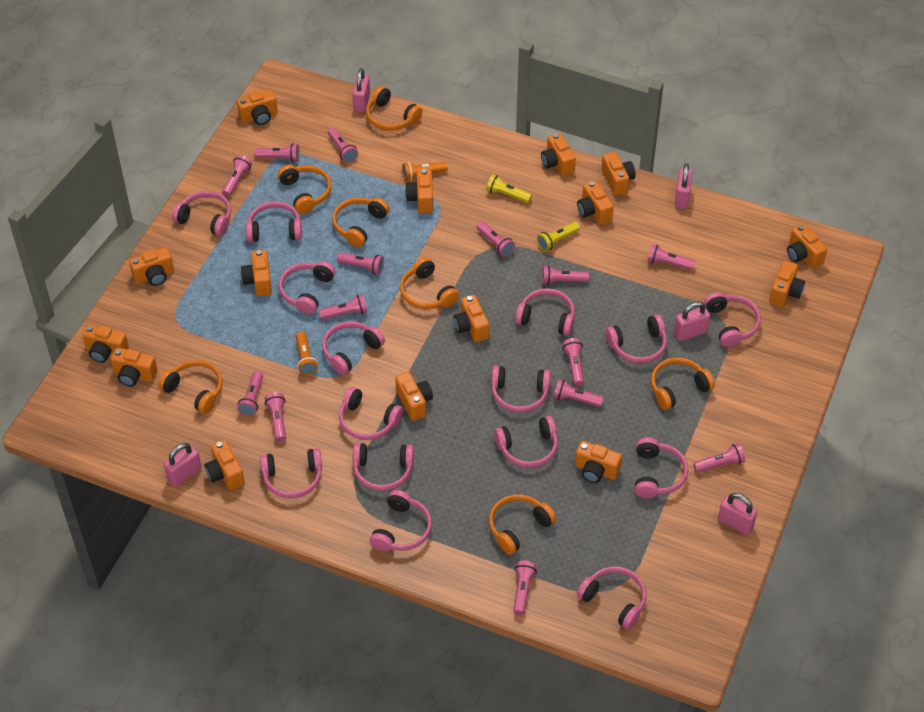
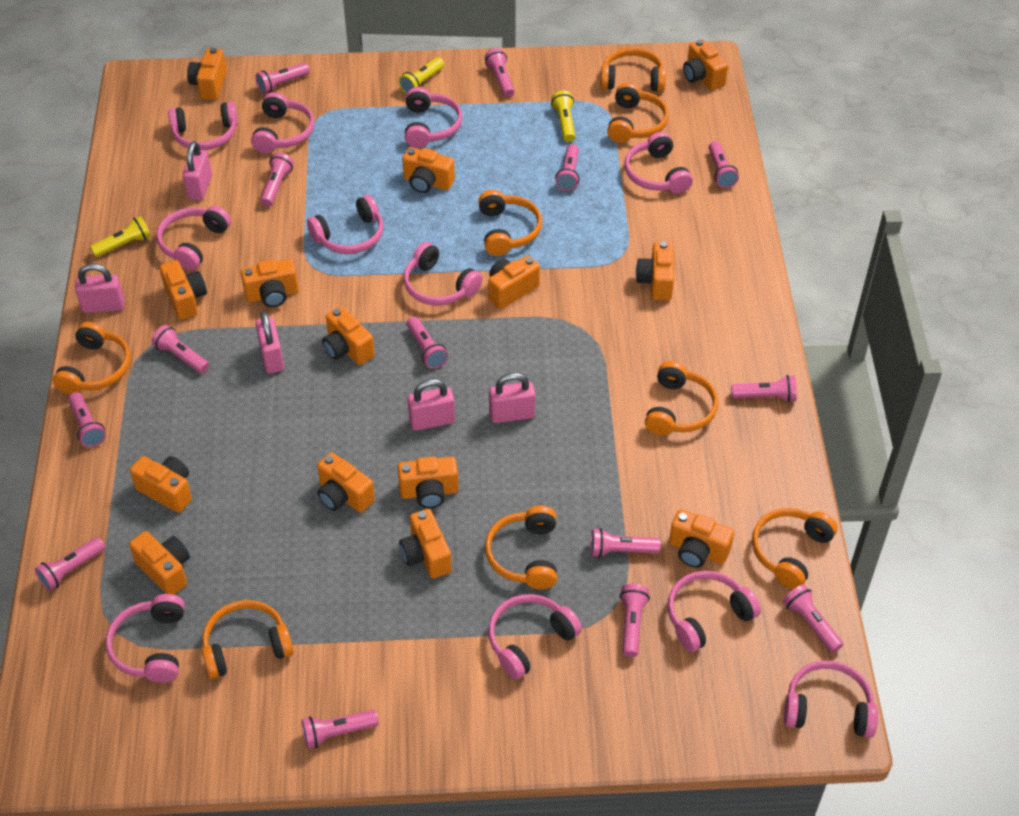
orange camera: 15 -> 14
orange flashlight: 2 -> 0
orange headphones: 7 -> 8
pink headphones: 15 -> 11
yellow flashlight: 2 -> 3

